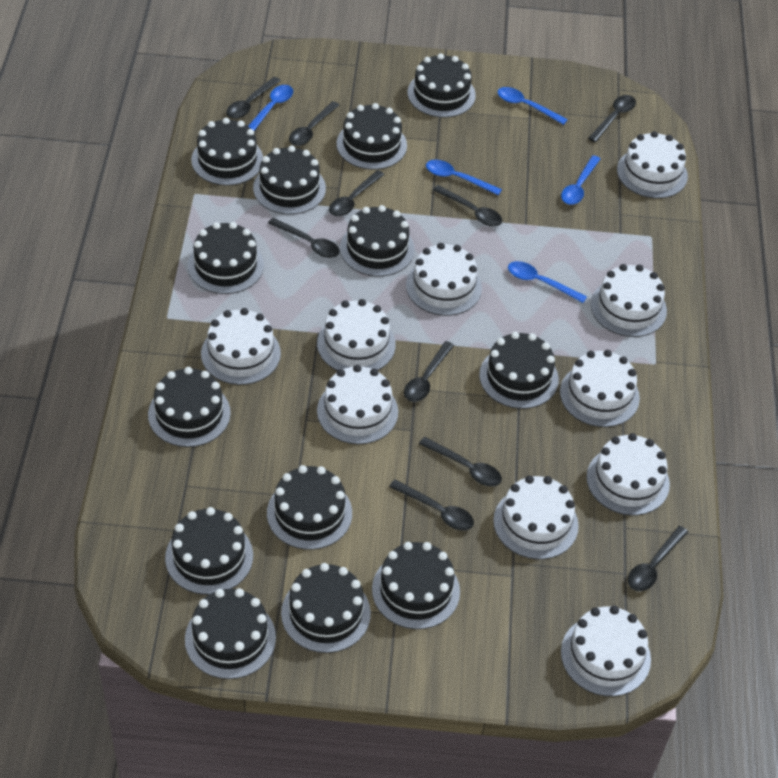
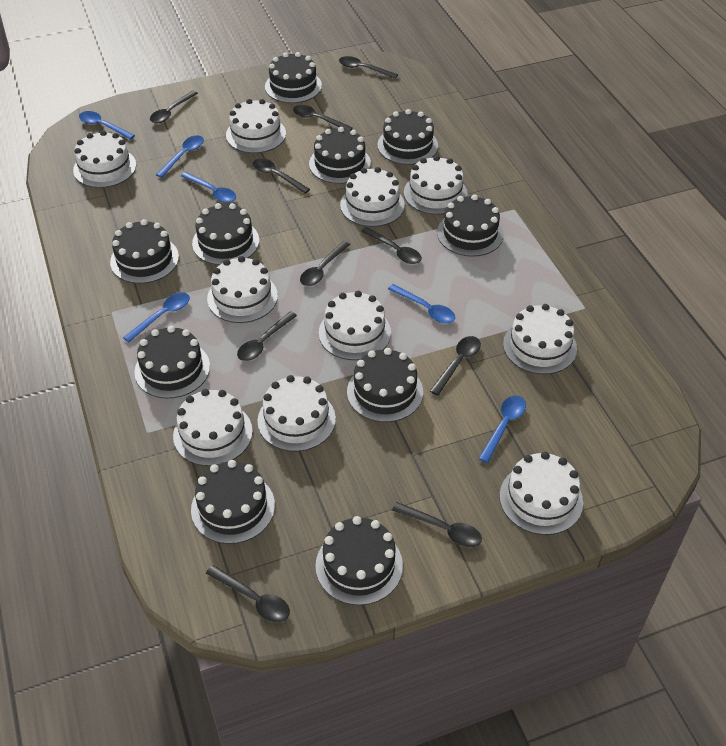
black cake: 13 -> 10
blue spoon: 5 -> 6

